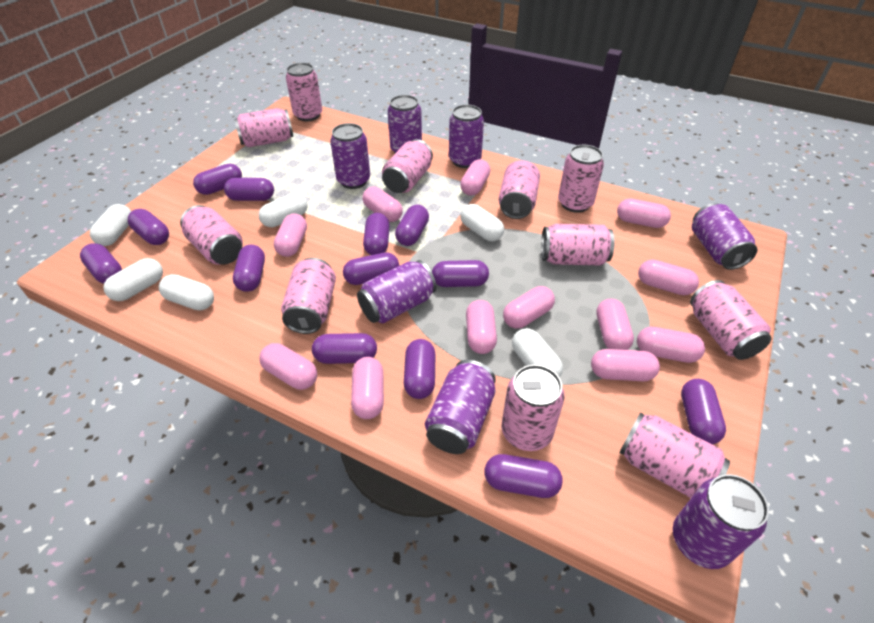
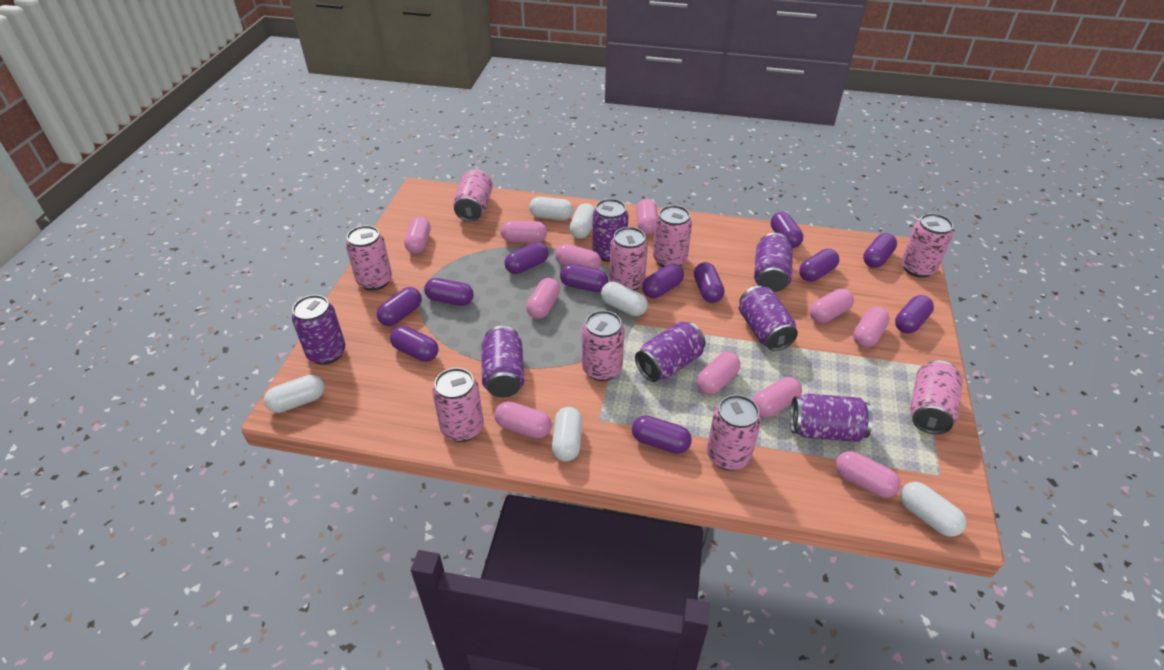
pink can: 11 -> 9
pink capsule: 12 -> 11
purple capsule: 13 -> 12

